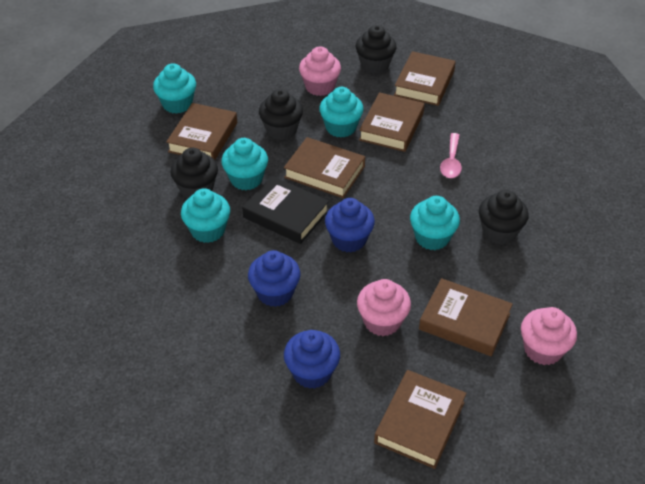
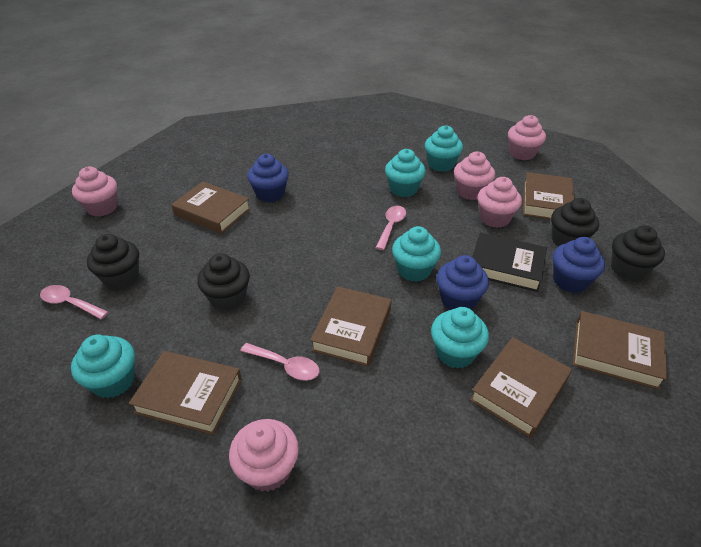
pink cupcake: 3 -> 5
pink spoon: 1 -> 3

